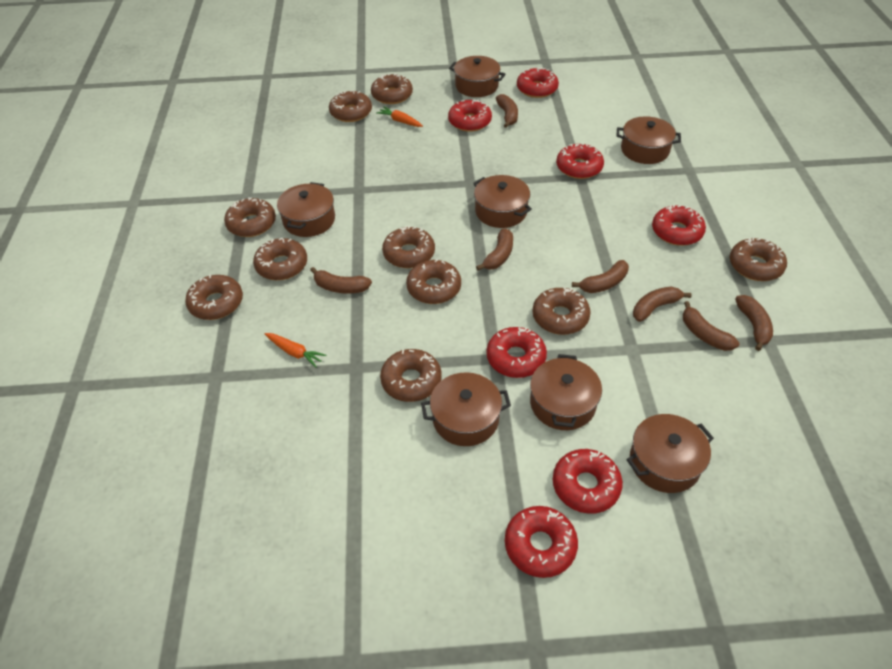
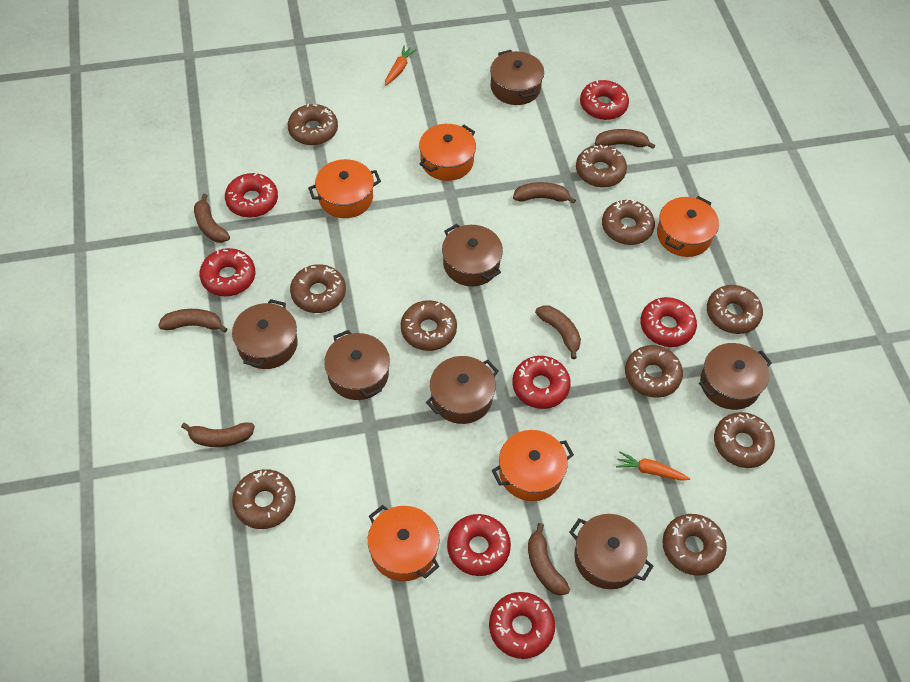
orange pot: 0 -> 5

